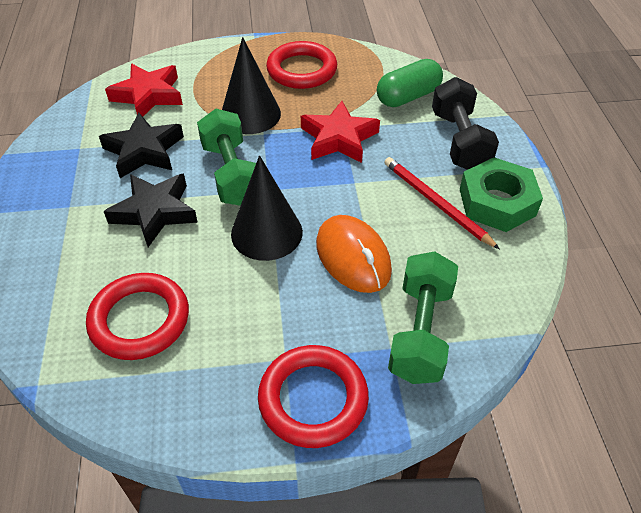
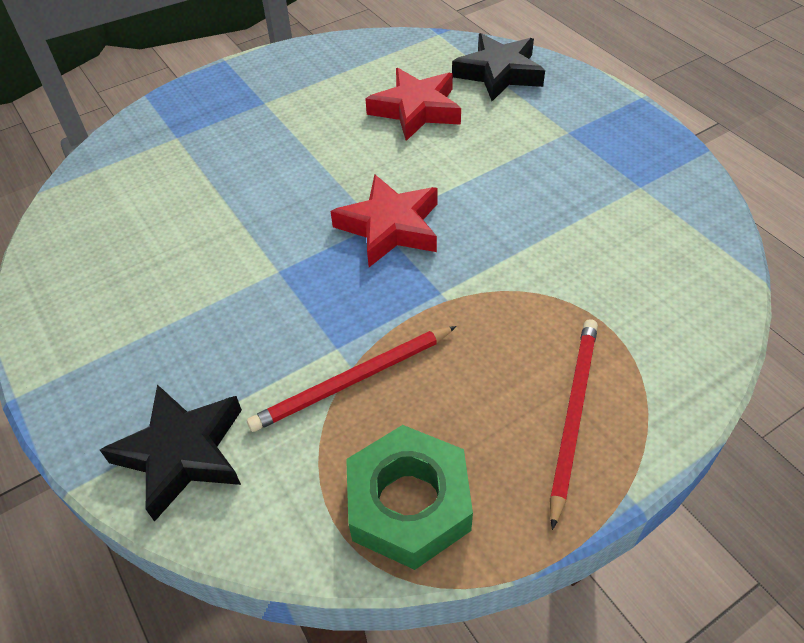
black cone: 2 -> 0
black dumbbell: 1 -> 0
green capsule: 1 -> 0
green dumbbell: 2 -> 0
orange mouse: 1 -> 0
red pencil: 1 -> 2
red ring: 3 -> 0

